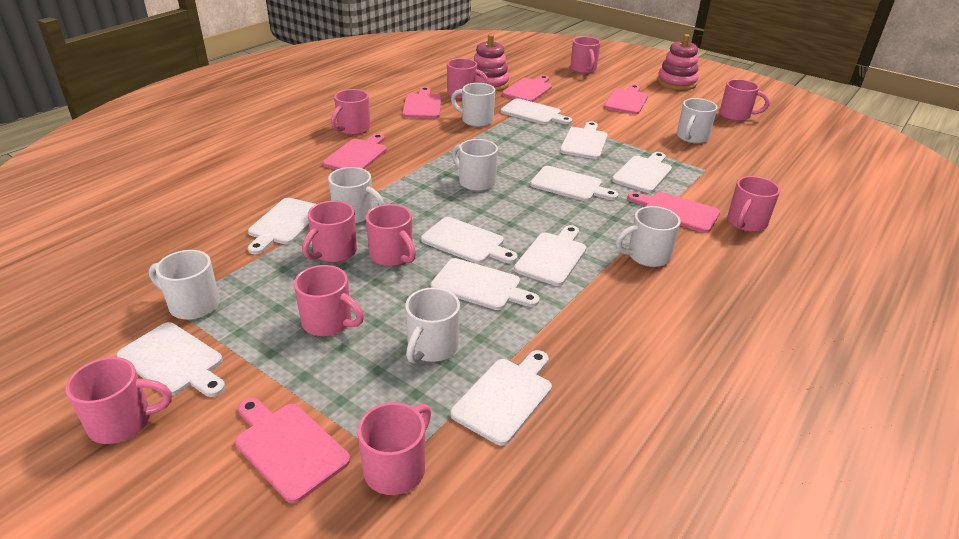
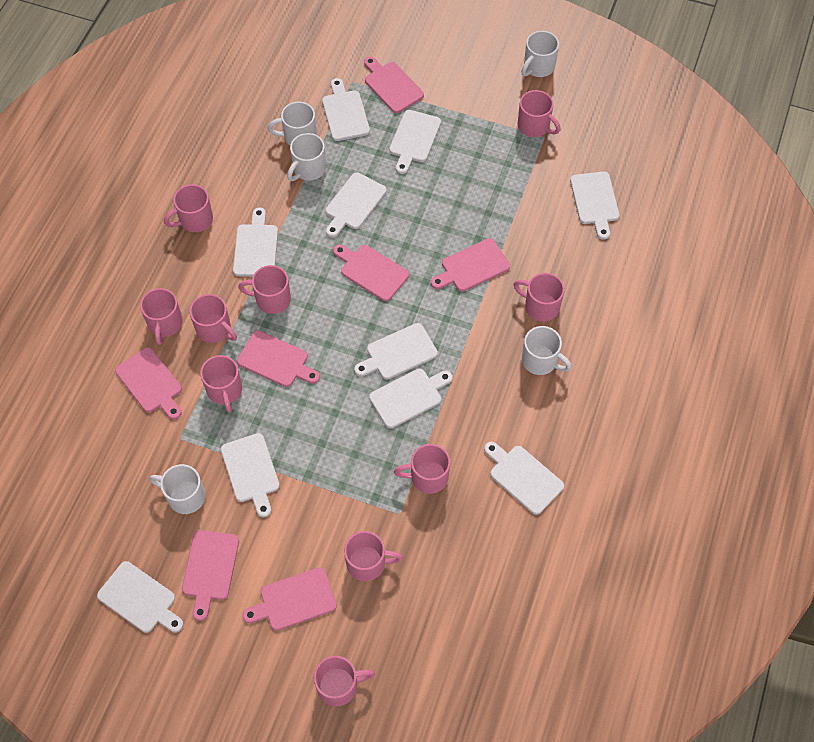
pink cutting board: 6 -> 7
pink stacking toy: 2 -> 0
white mug: 7 -> 5

